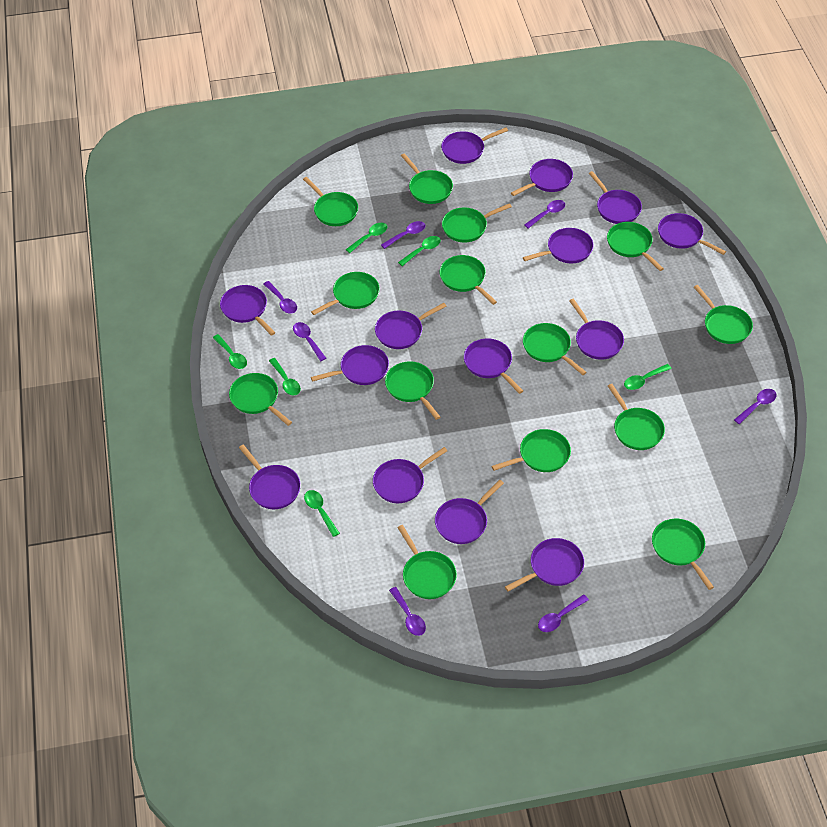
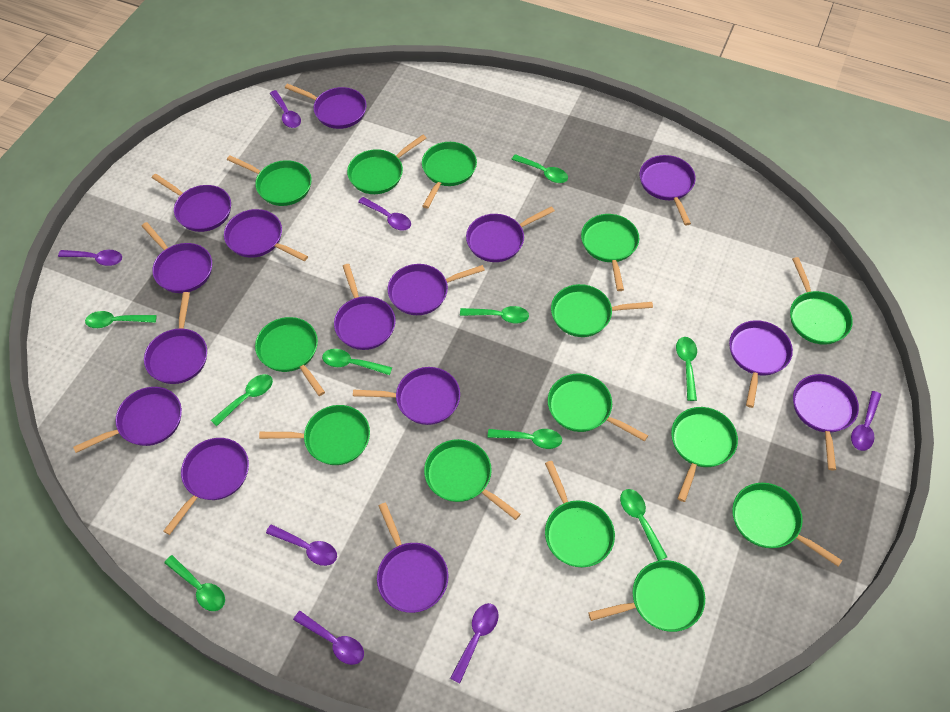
green spoon: 6 -> 9
purple pan: 14 -> 15

